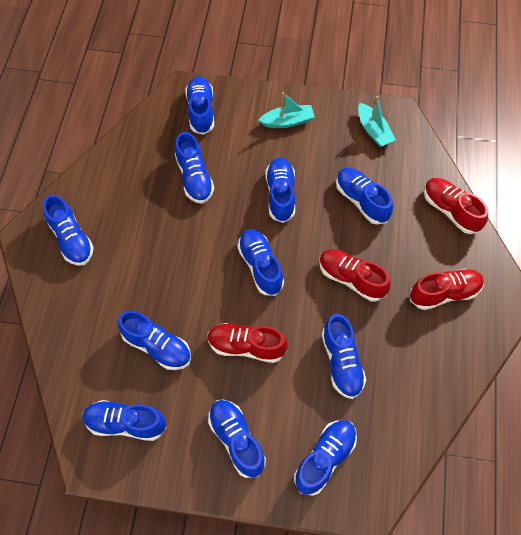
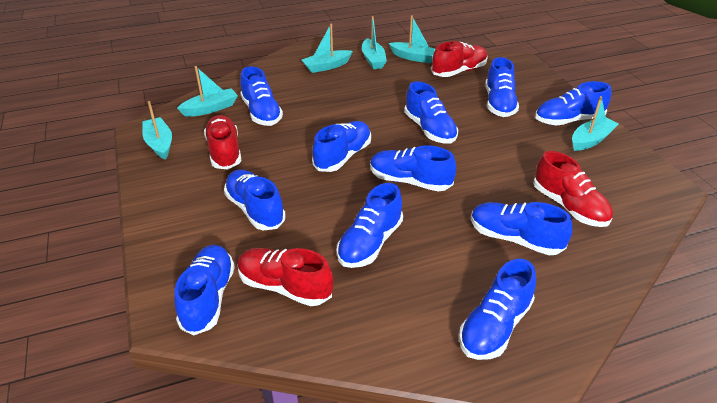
turquoise boat: 2 -> 6

